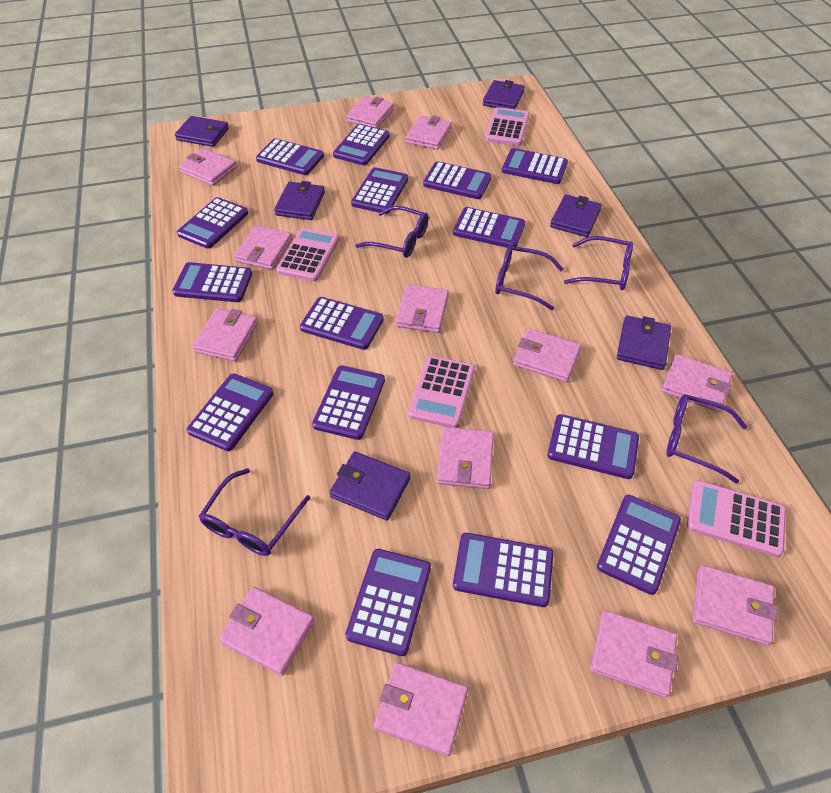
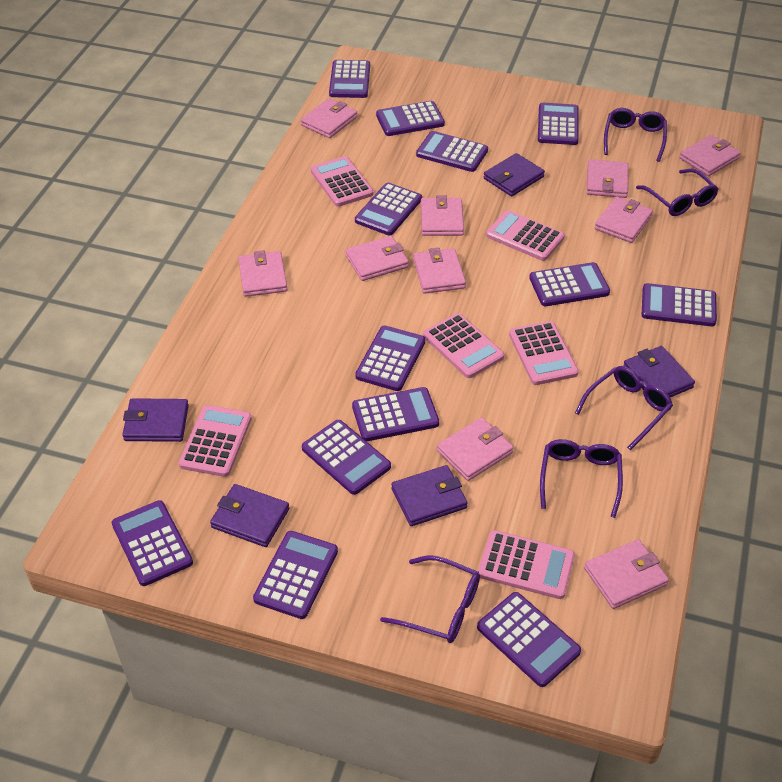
pink calculator: 4 -> 6
pink wallet: 13 -> 10
purple calculator: 15 -> 13
purple wallet: 6 -> 5

